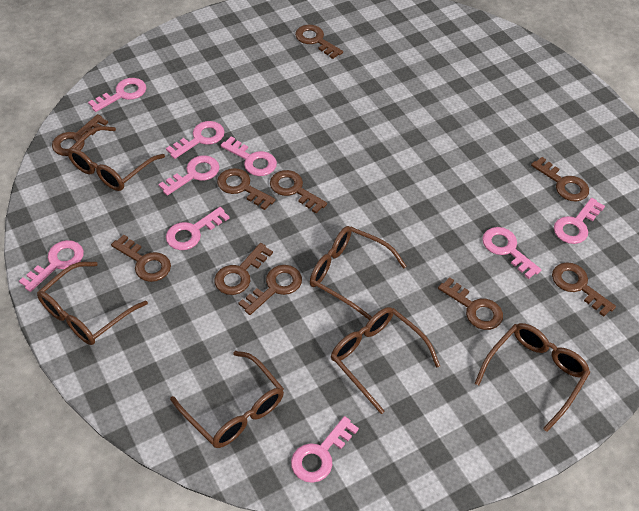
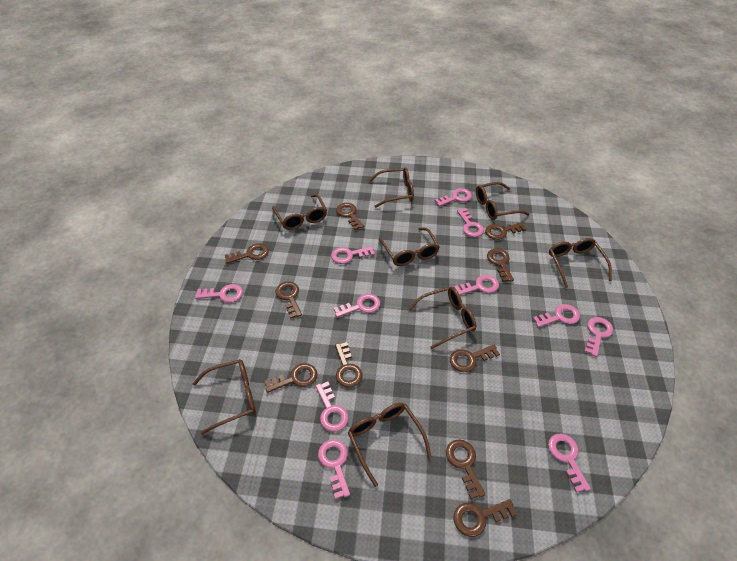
brown glasses: 6 -> 8
pink key: 9 -> 11

